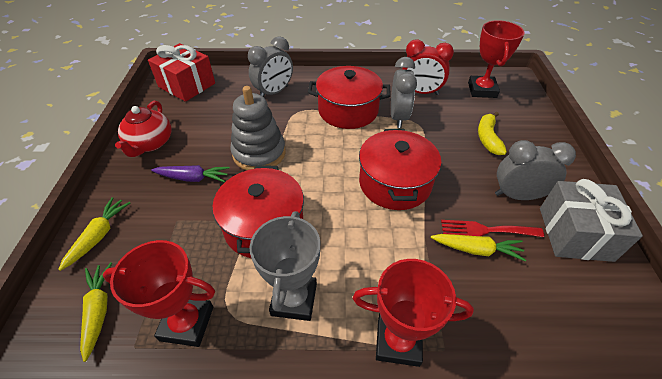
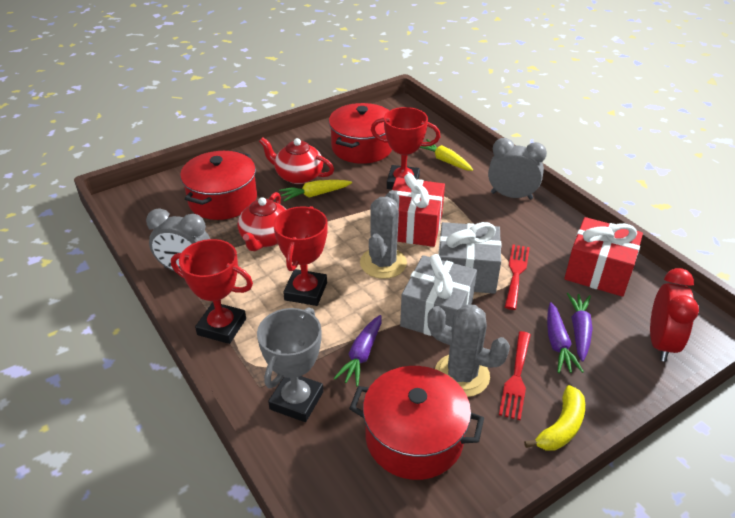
grey cactus: 0 -> 2
grey clock: 3 -> 2
grey gift: 1 -> 2
grey stacking toy: 1 -> 0
purple carrot: 1 -> 3
red fork: 1 -> 2
red gift: 1 -> 2
red teapot: 1 -> 2
yellow carrot: 3 -> 2

